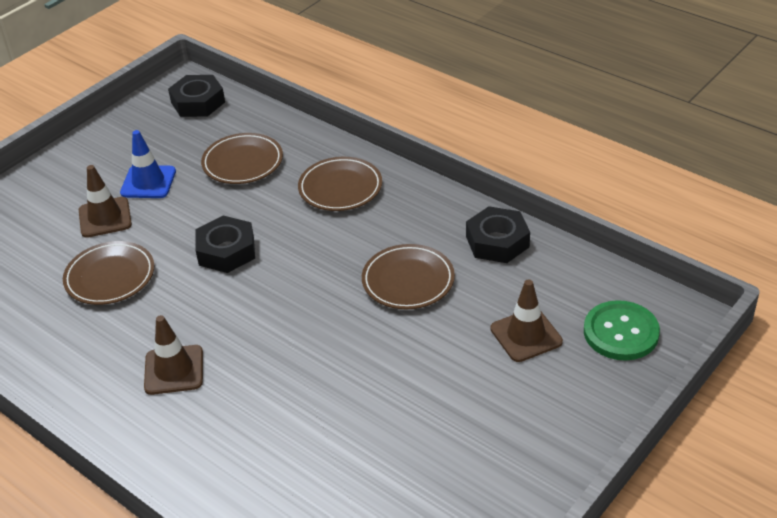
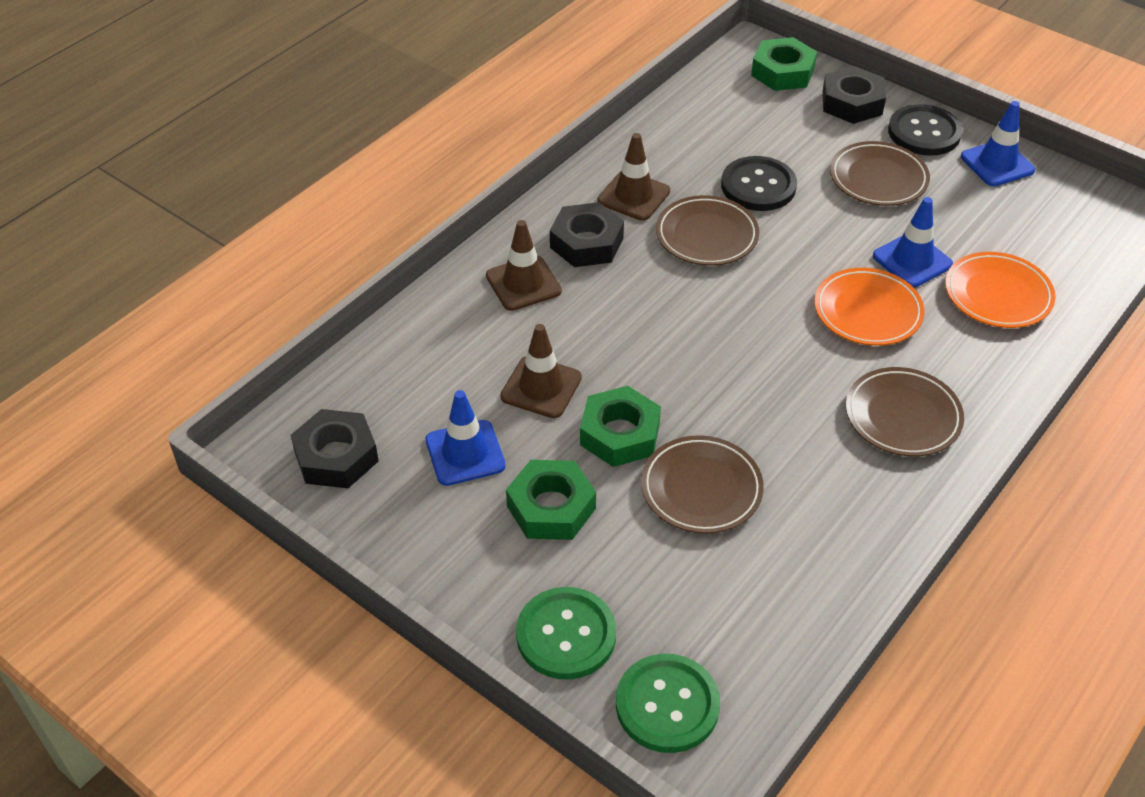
black button: 0 -> 2
blue traffic cone: 1 -> 3
green button: 1 -> 2
green nut: 0 -> 3
orange plate: 0 -> 2

